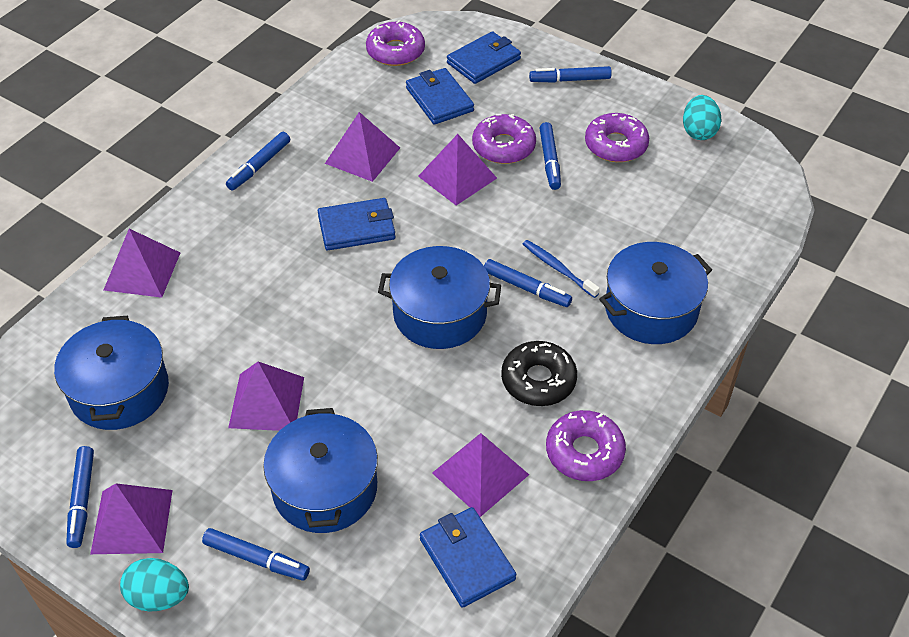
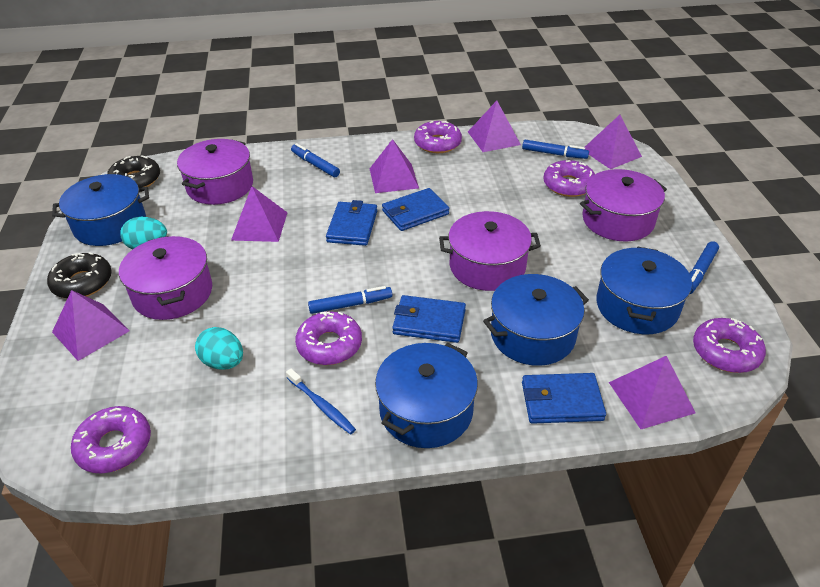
black donut: 1 -> 2
blue marker: 6 -> 4
purple donut: 4 -> 5
purple pot: 0 -> 4

